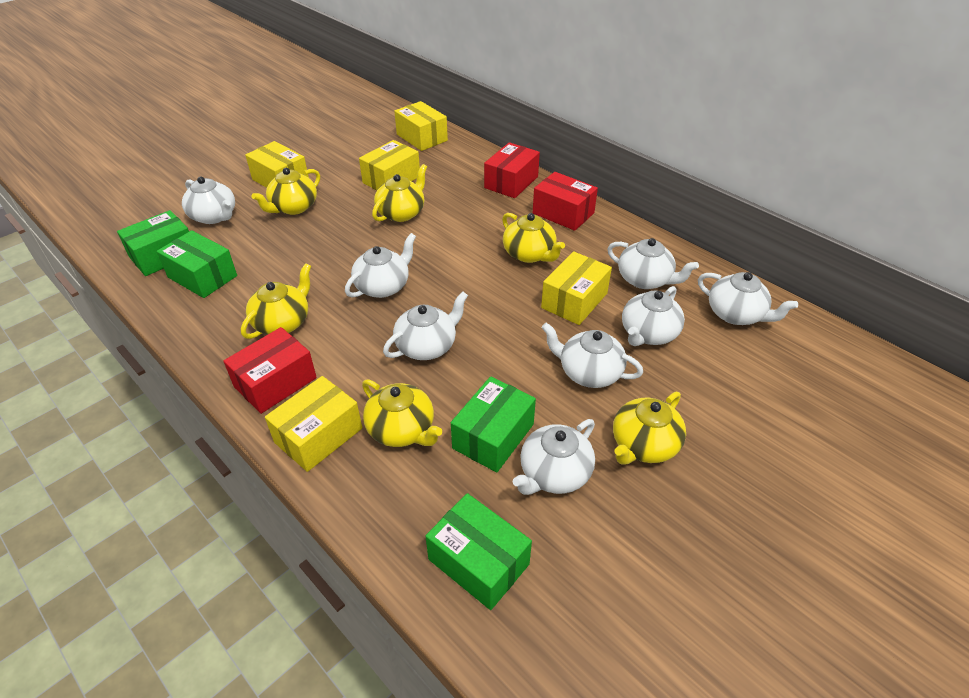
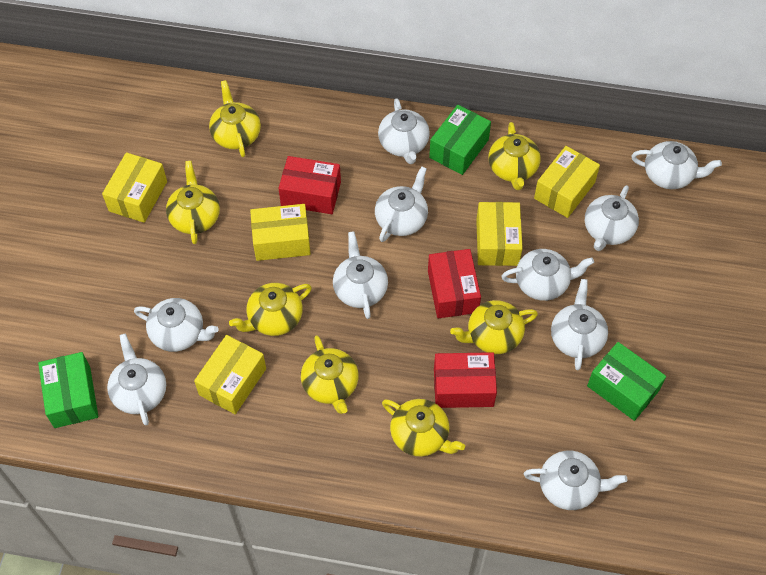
green box: 4 -> 3
white teapot: 8 -> 10
yellow teapot: 6 -> 7

